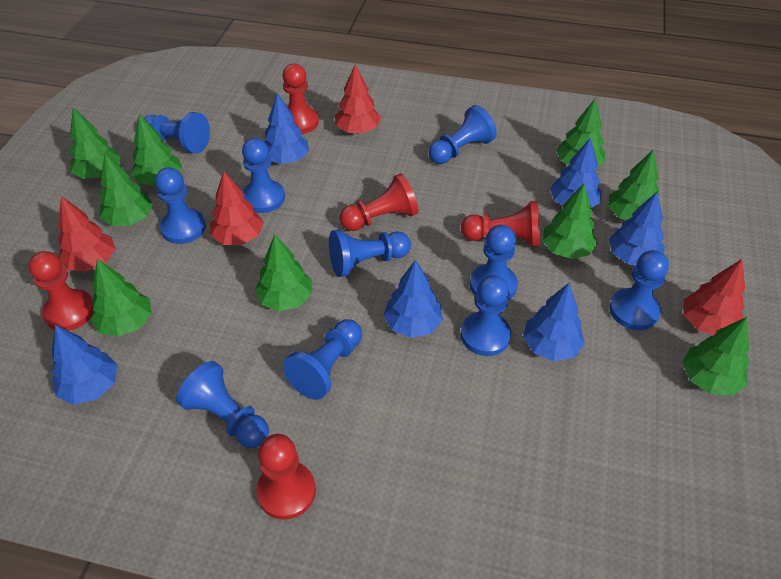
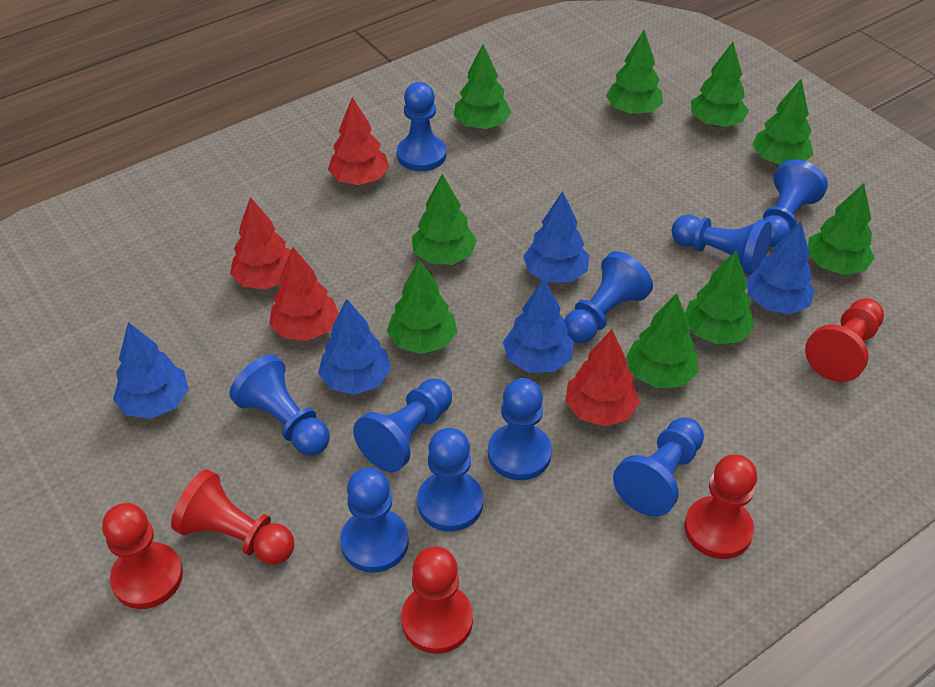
blue tree: 6 -> 5

